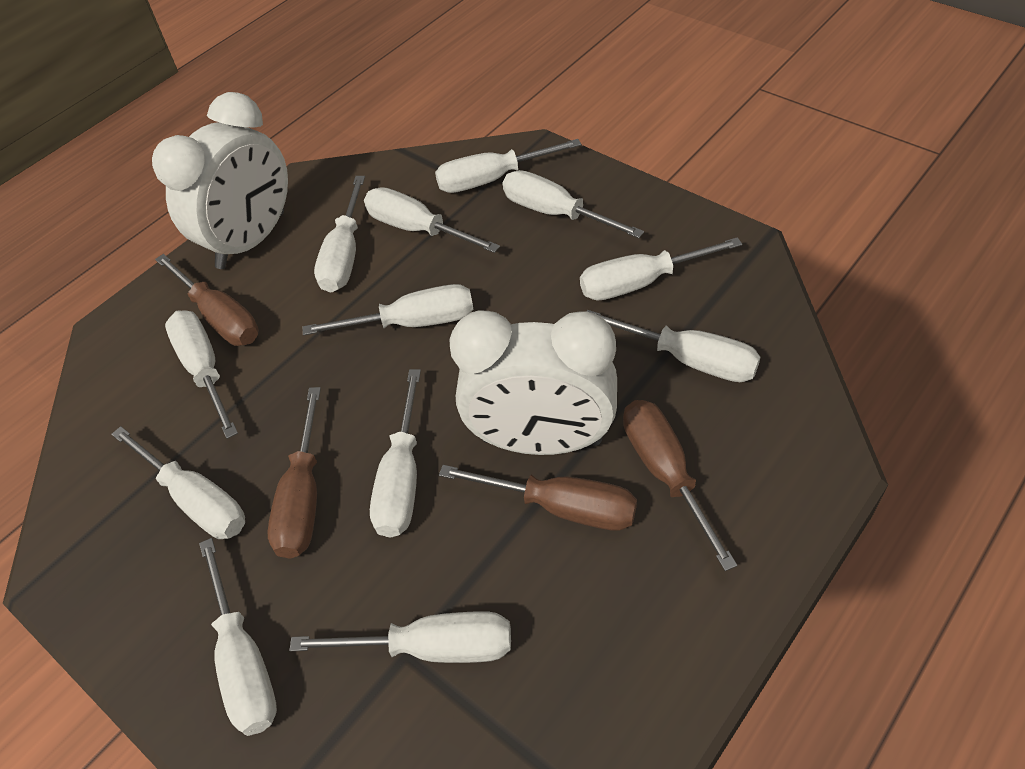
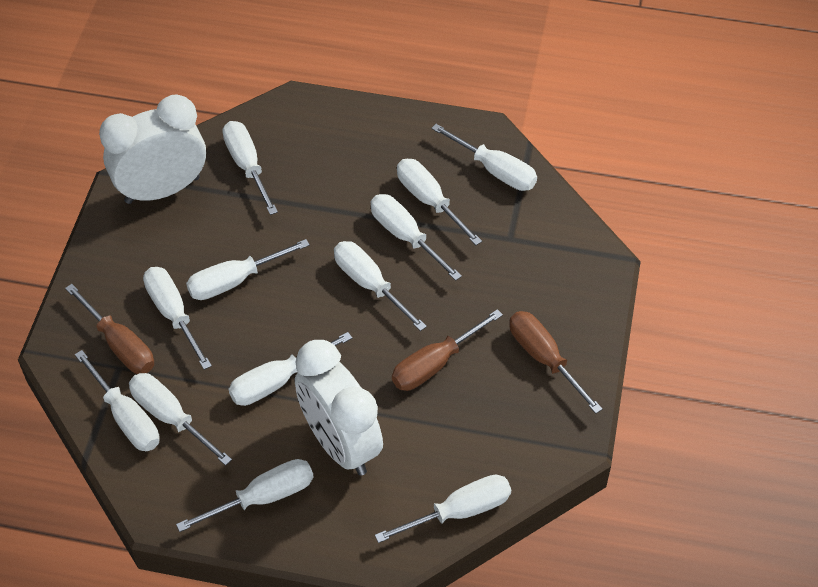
brown screwdriver: 4 -> 3

